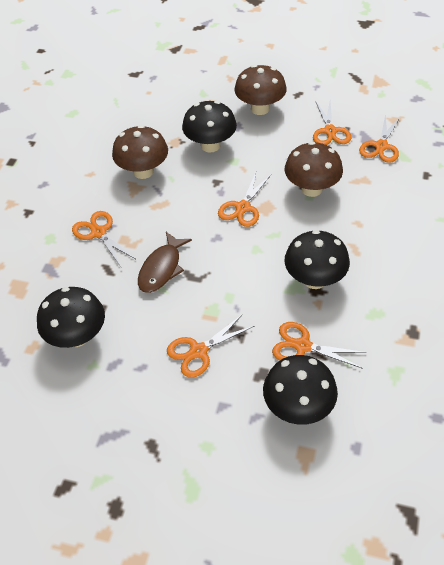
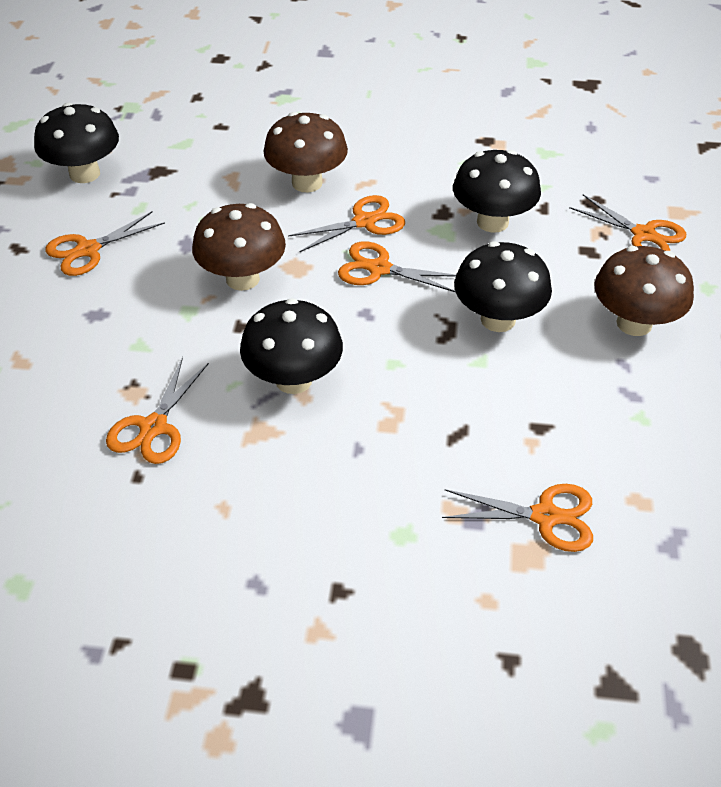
brown fish: 1 -> 0

